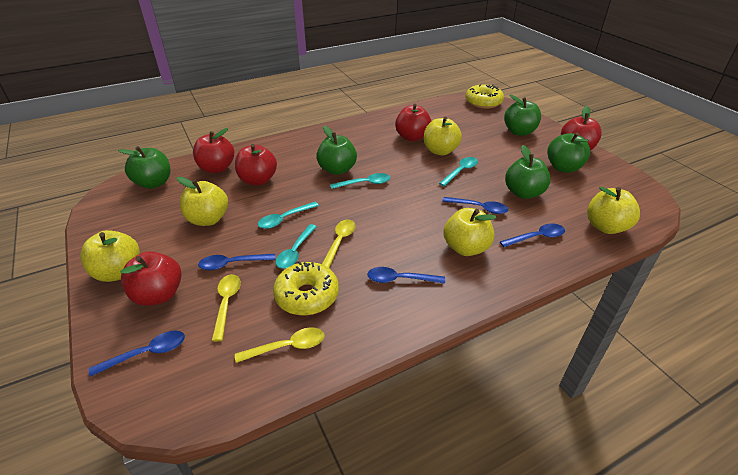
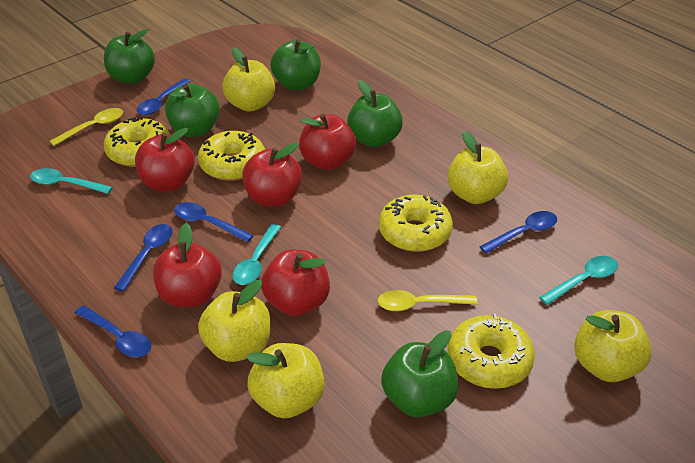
turquoise spoon: 4 -> 3
yellow donut: 2 -> 4
yellow spoon: 3 -> 2

